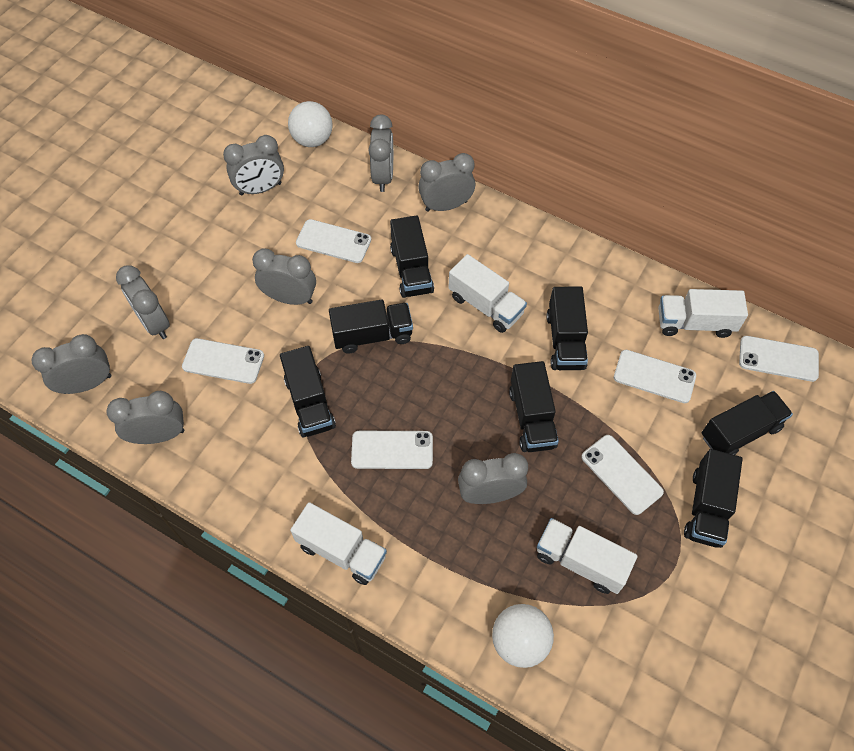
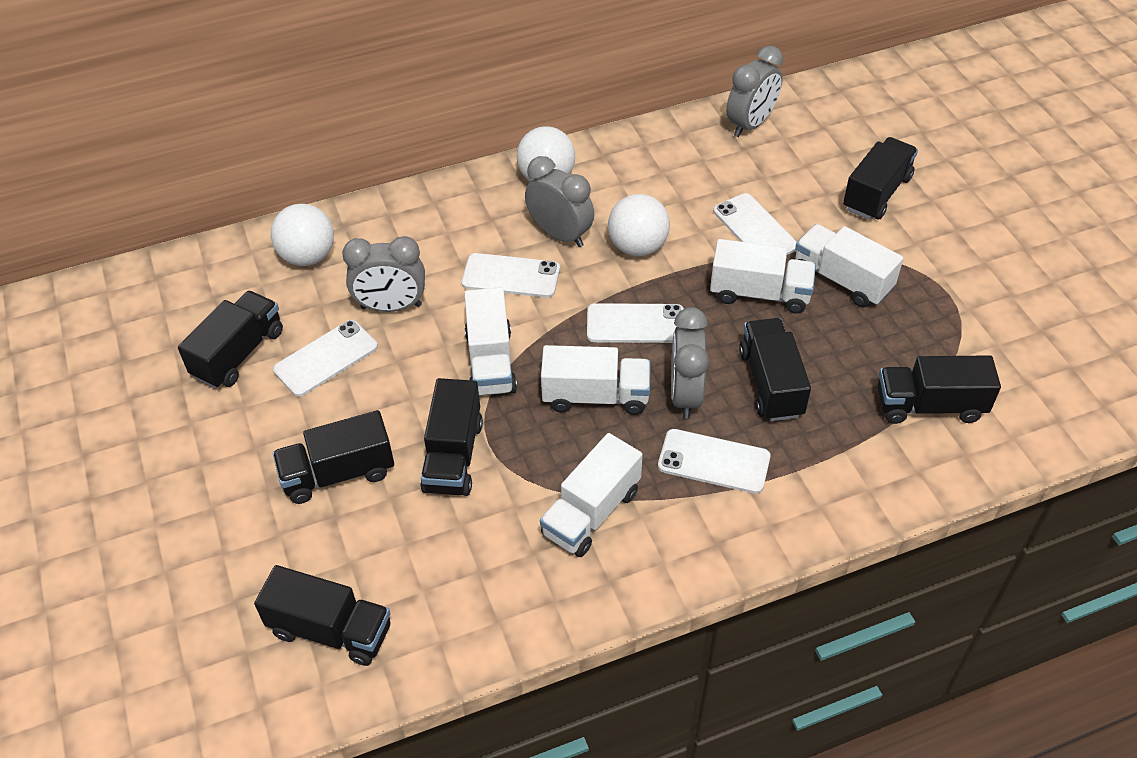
grey clock: 8 -> 4
white ball: 2 -> 3
white phone: 6 -> 5
white truck: 4 -> 5

